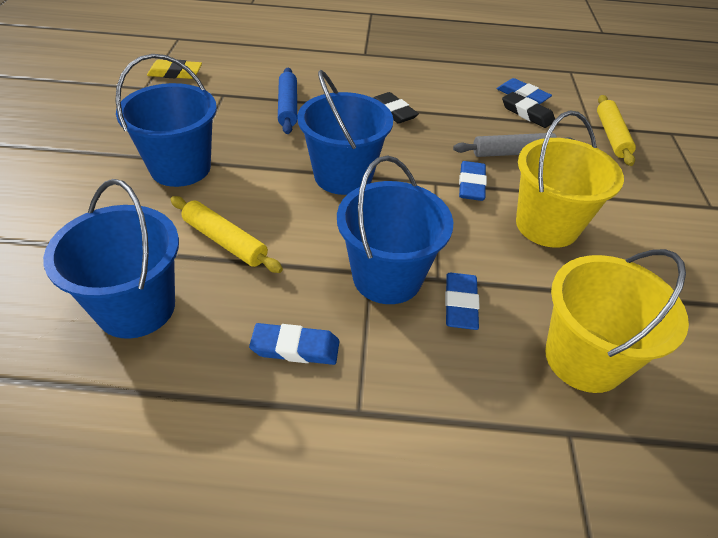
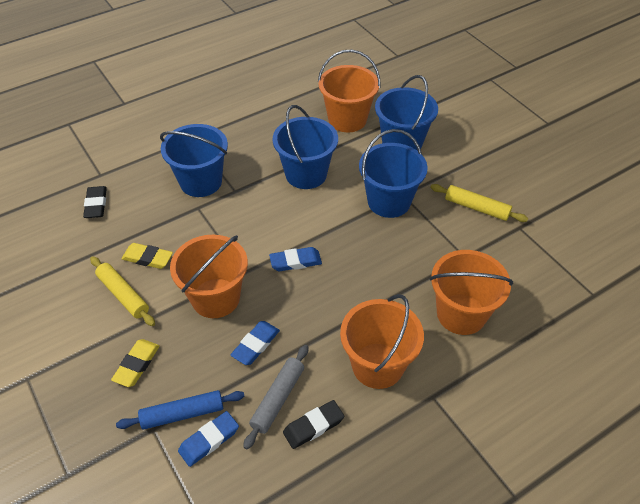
blue eraser: 4 -> 3
orange bucket: 0 -> 4
yellow bucket: 2 -> 0
yellow eraser: 1 -> 2

